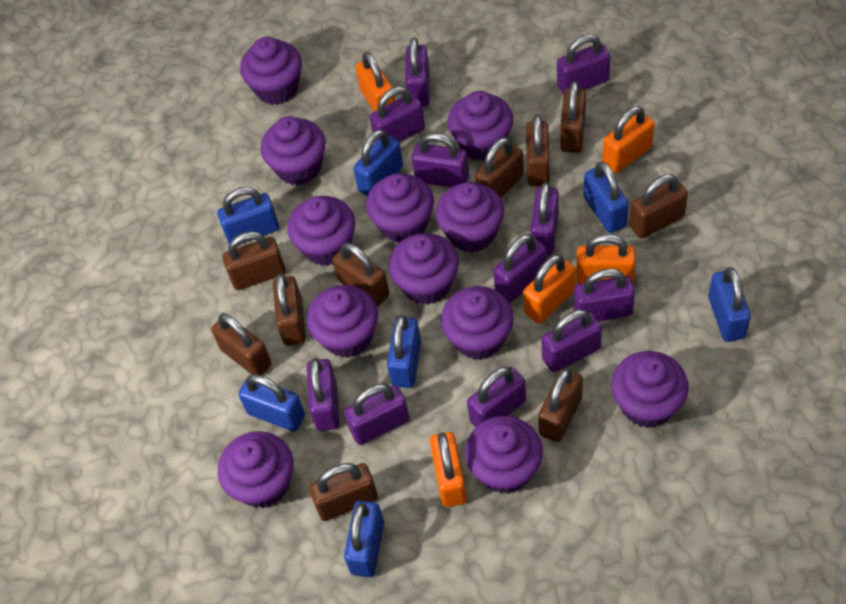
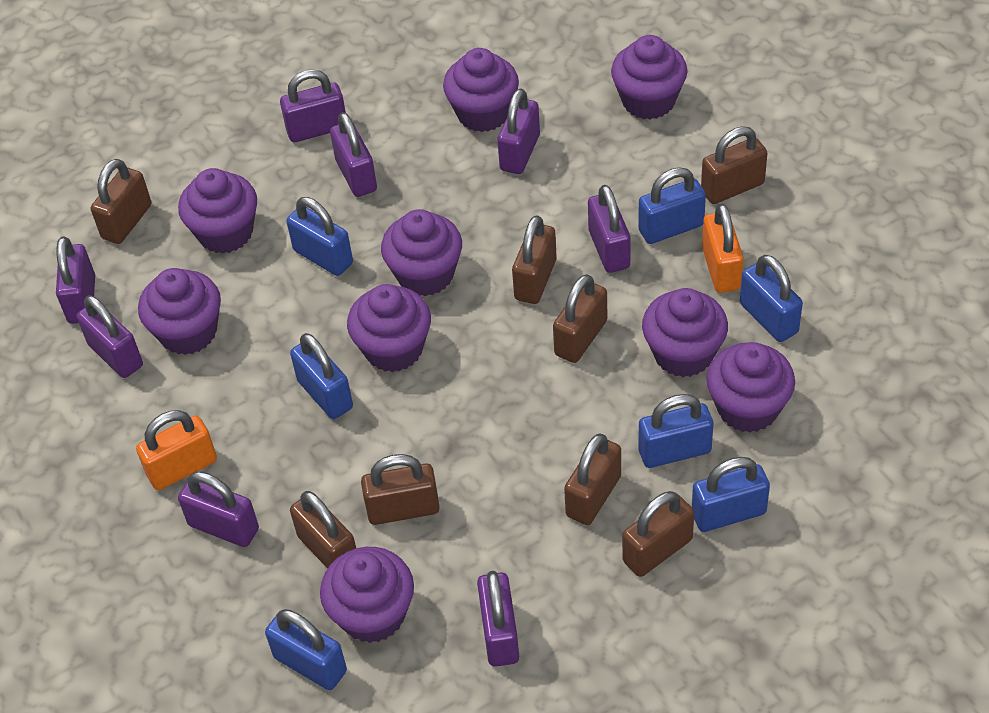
brown padlock: 10 -> 8
orange padlock: 5 -> 2
purple cupcake: 12 -> 9
purple padlock: 11 -> 8

